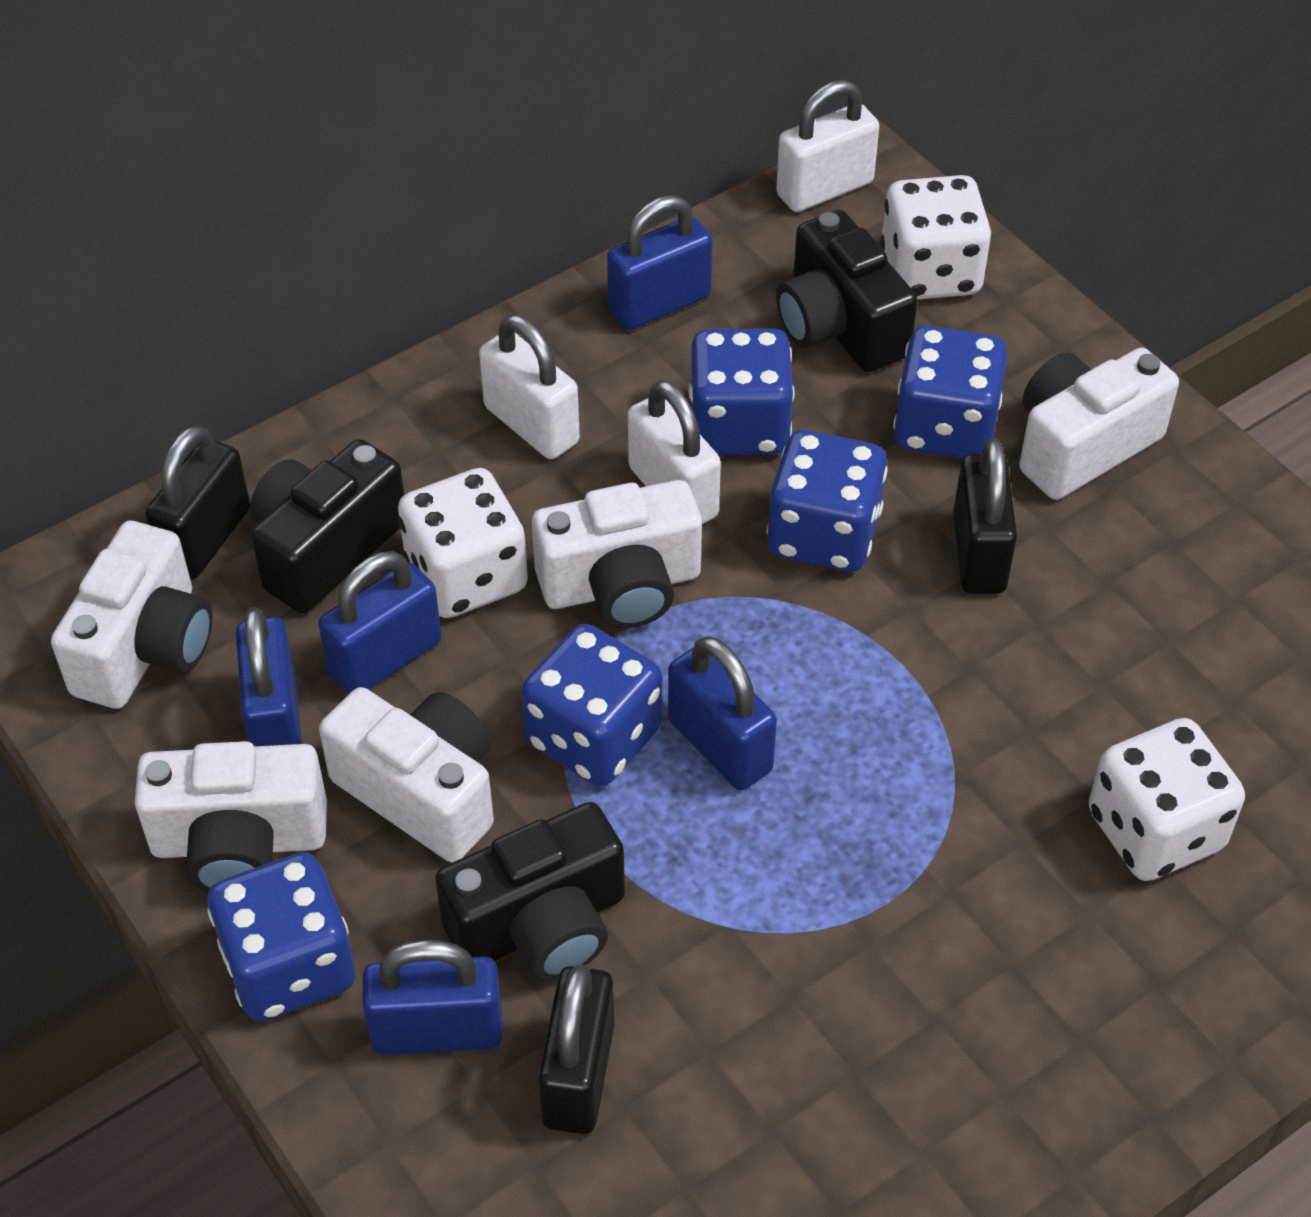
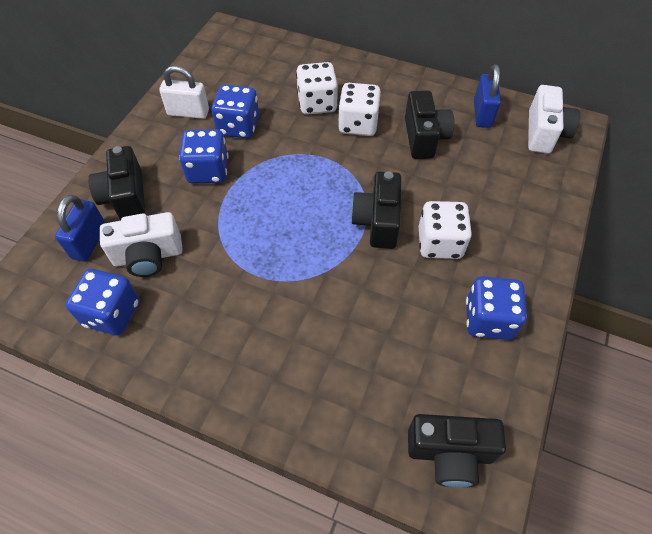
black camera: 3 -> 4
black padlock: 3 -> 0
blue dice: 5 -> 4
blue padlock: 5 -> 2
white camera: 5 -> 2
white padlock: 3 -> 1

